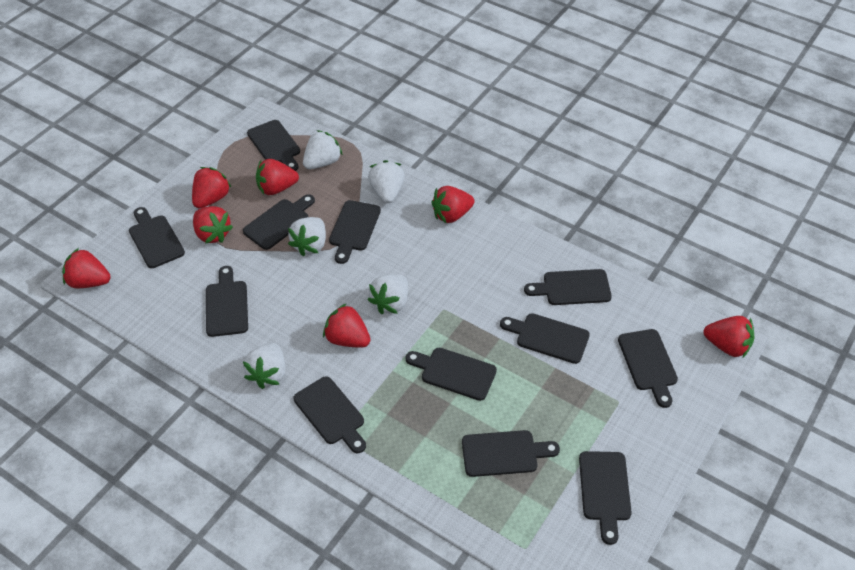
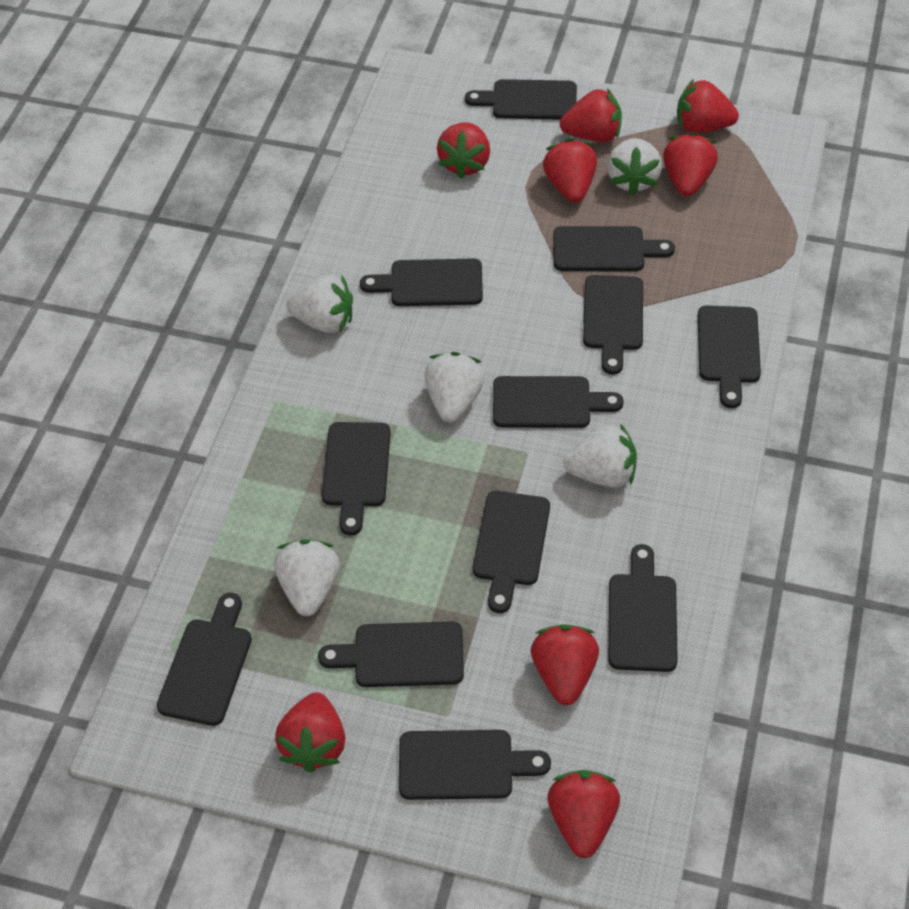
red strawberry: 7 -> 8

